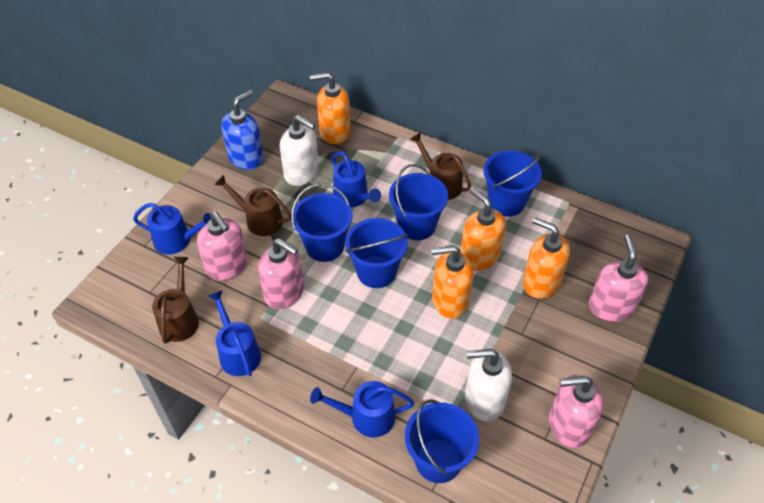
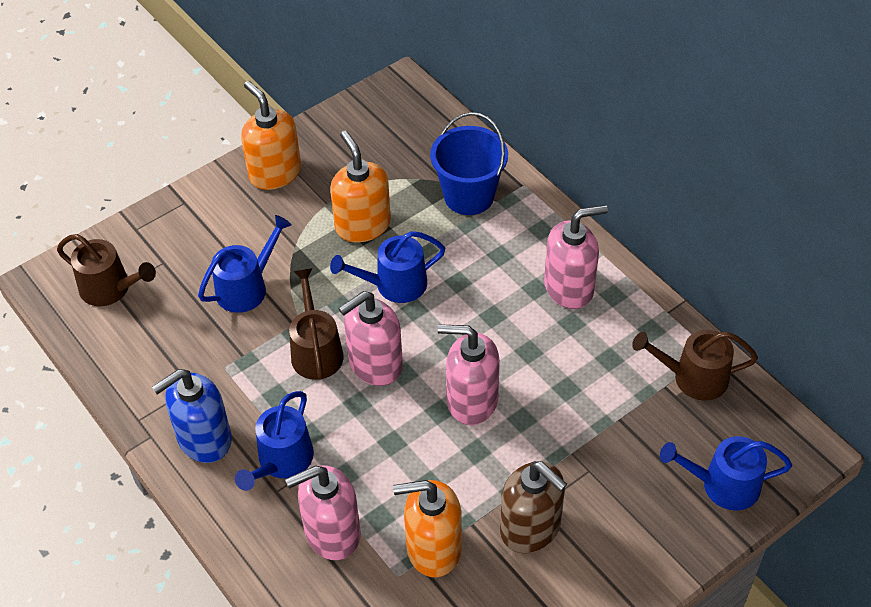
blue bucket: 5 -> 1
brown soap dispenser: 0 -> 1
orange soap dispenser: 4 -> 3
white soap dispenser: 2 -> 0

